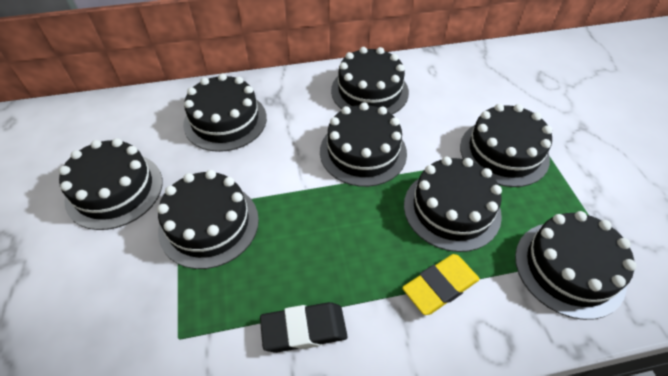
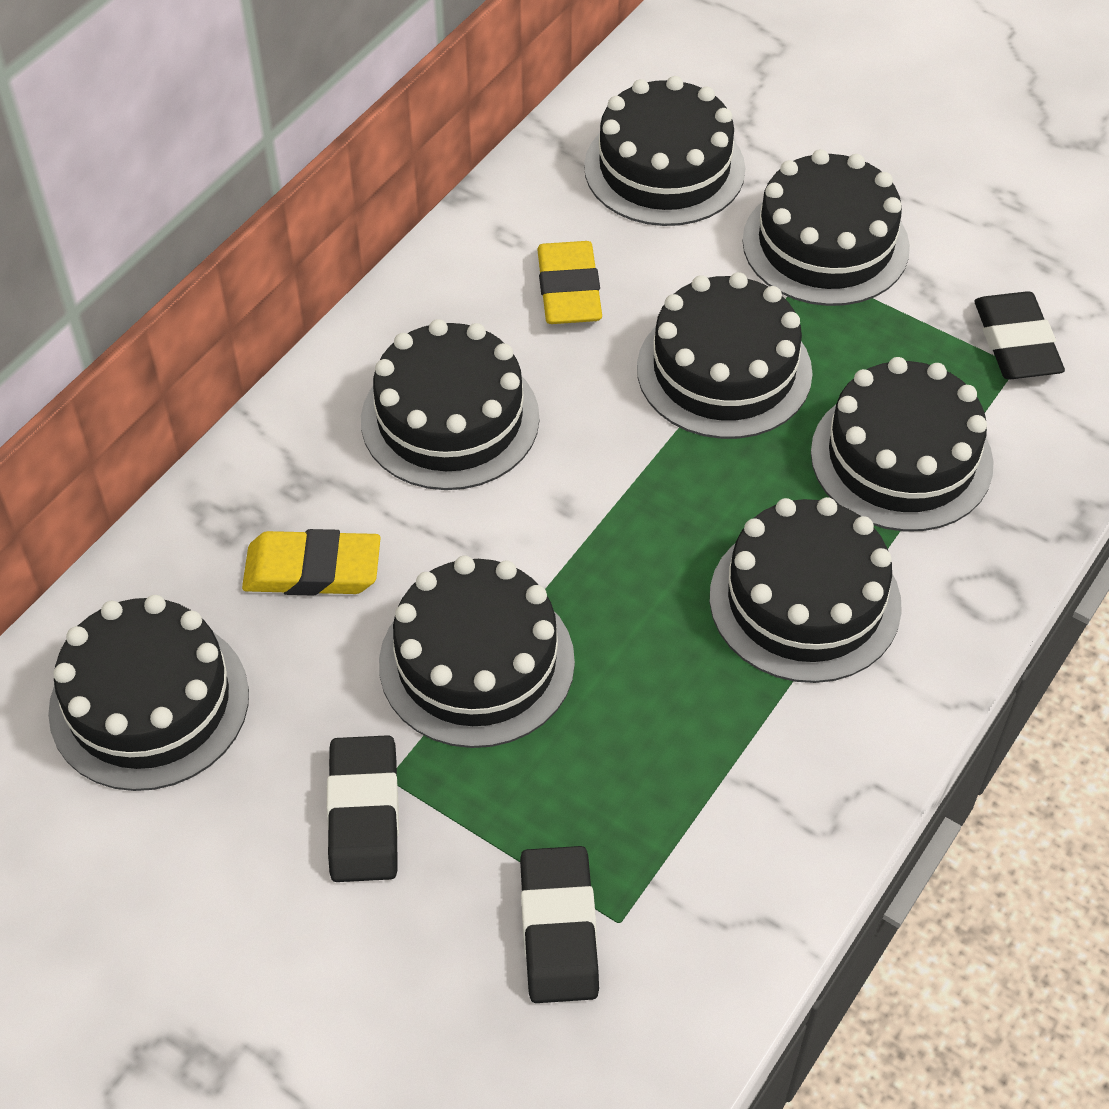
black eraser: 1 -> 3
yellow eraser: 1 -> 2

